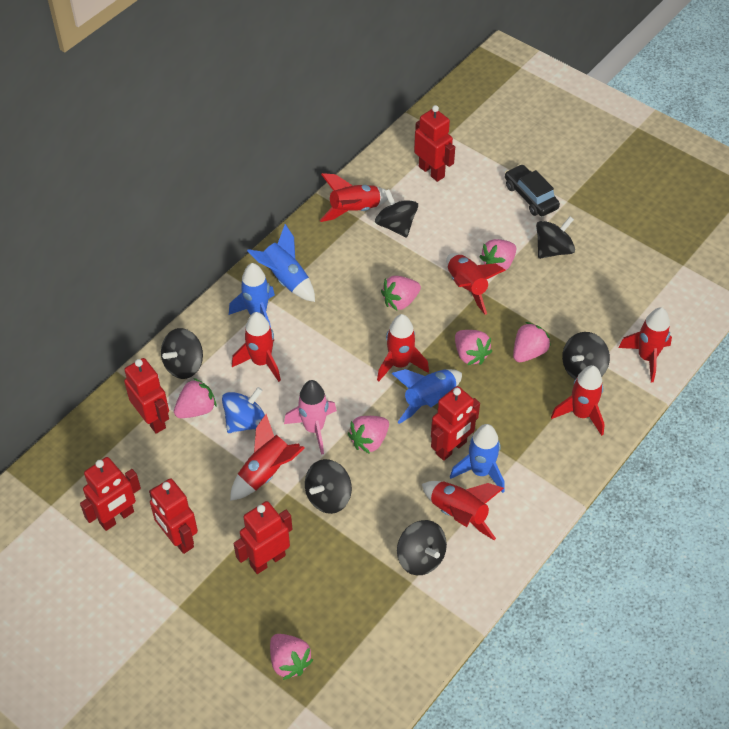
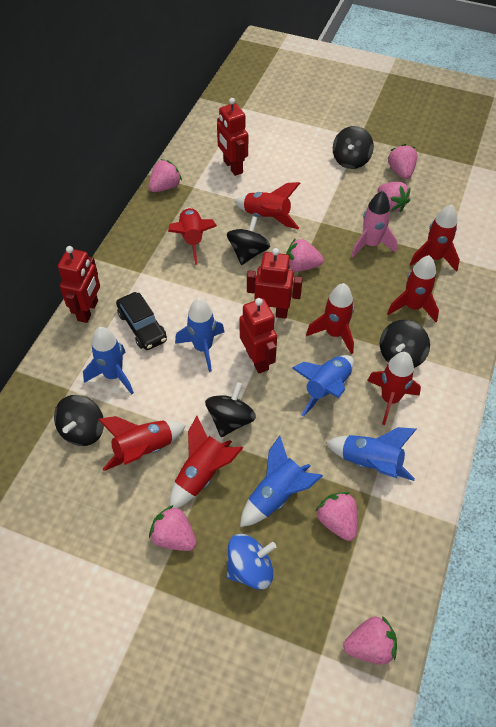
black spinning top: 6 -> 5
blue rocket: 4 -> 5
red robot: 6 -> 4

